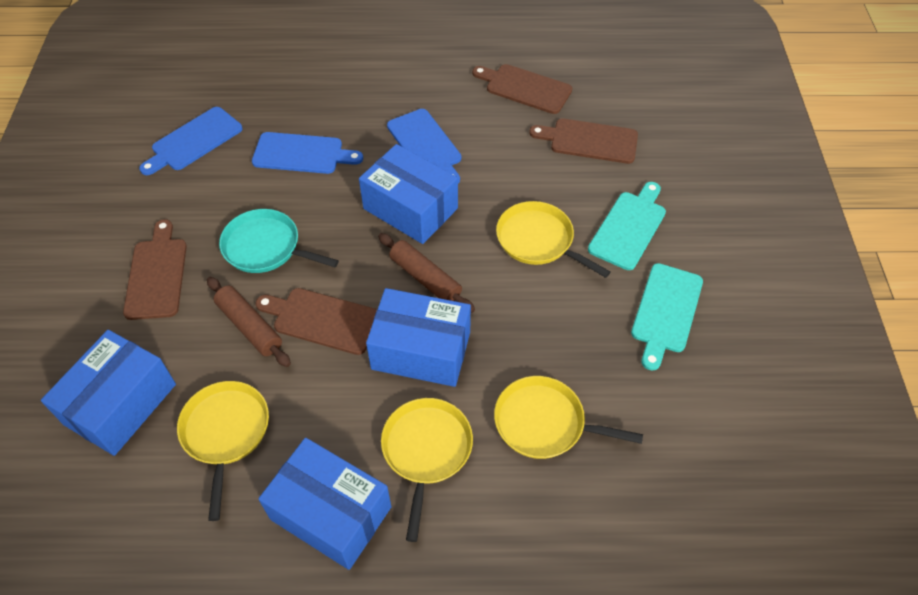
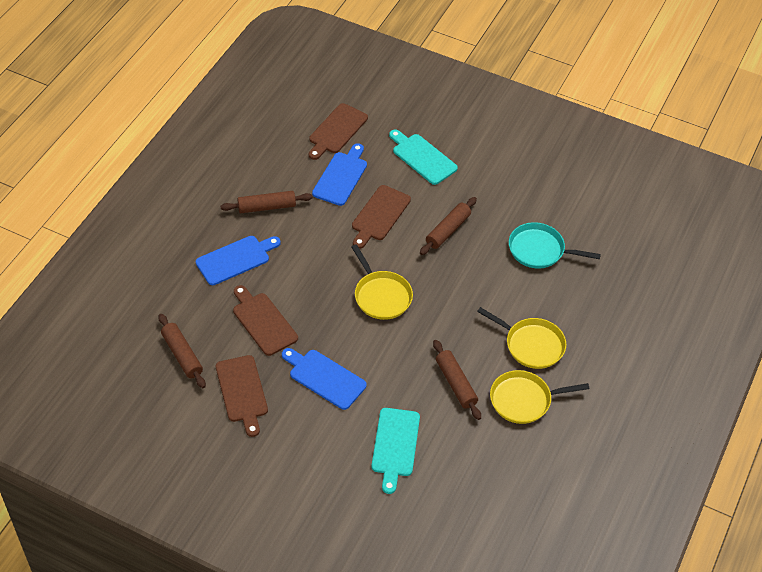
blue box: 4 -> 0
brown rolling pin: 2 -> 4
yellow pan: 4 -> 3

